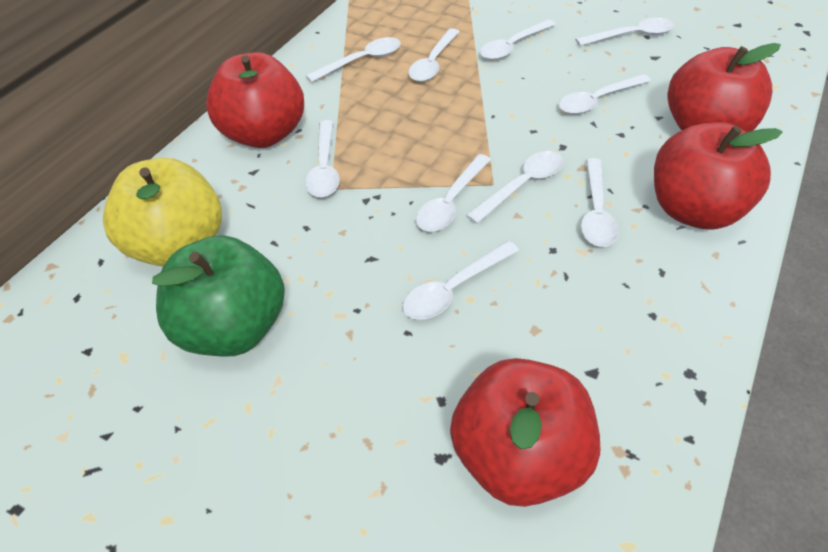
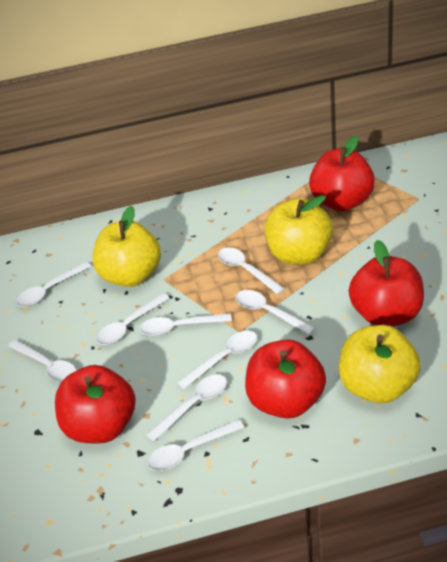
green apple: 1 -> 0
white spoon: 10 -> 9
yellow apple: 1 -> 3

